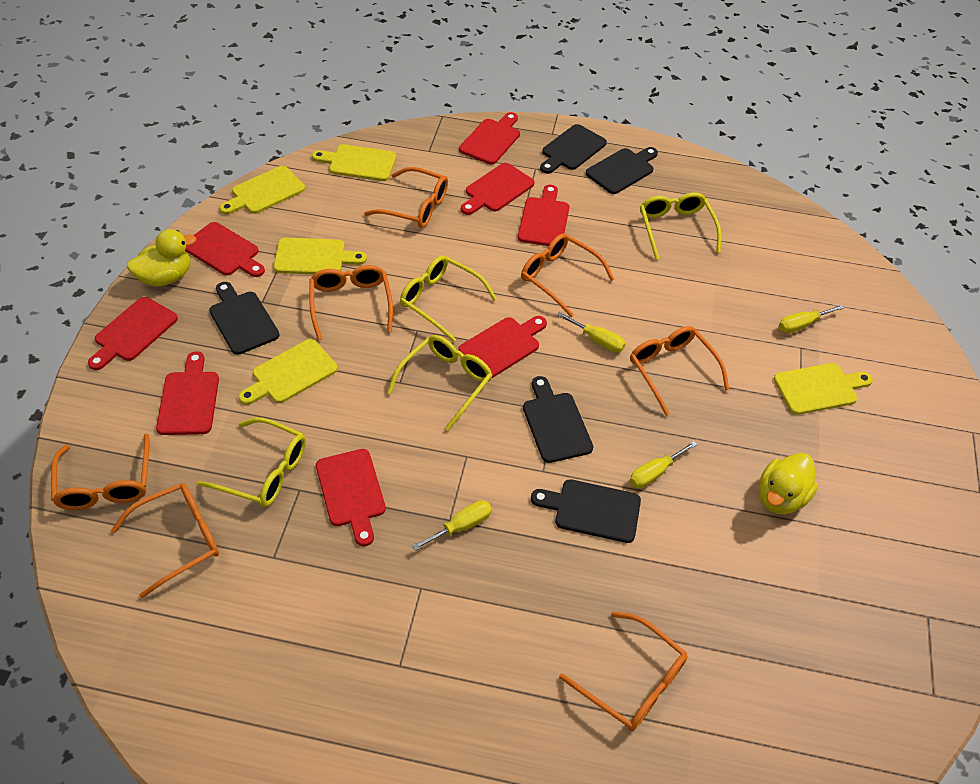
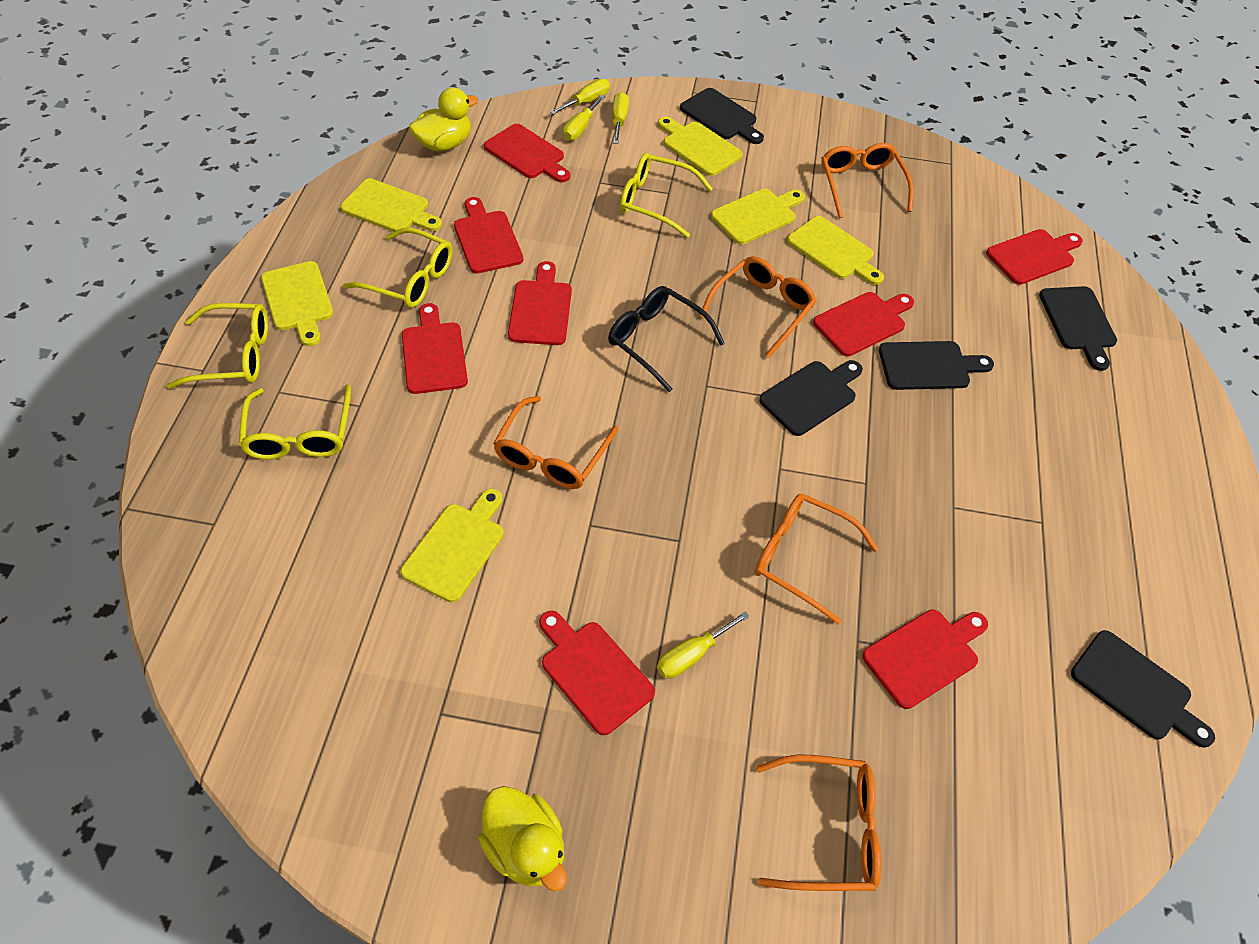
black glasses: 0 -> 1
orange glasses: 7 -> 5
yellow cutting board: 5 -> 6

